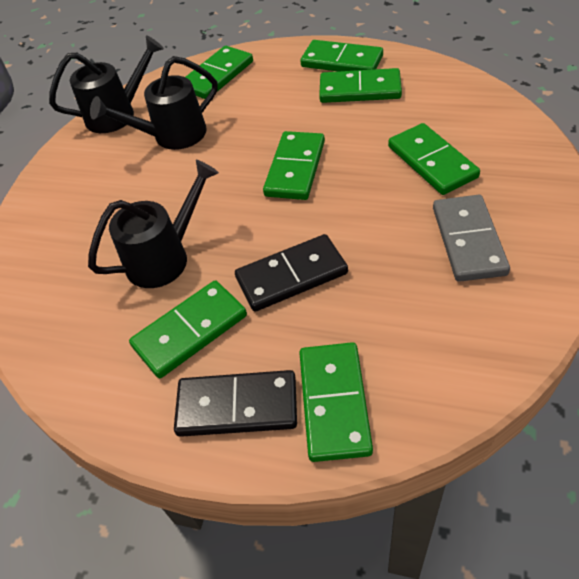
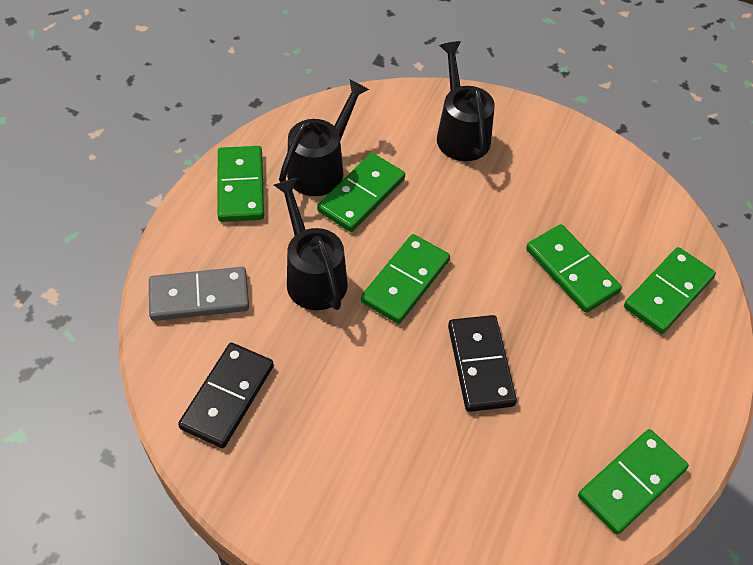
green domino: 7 -> 6

